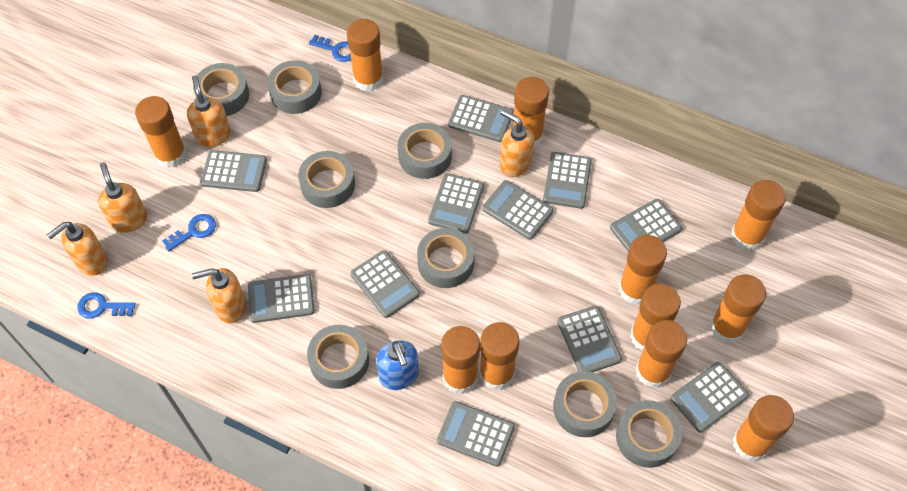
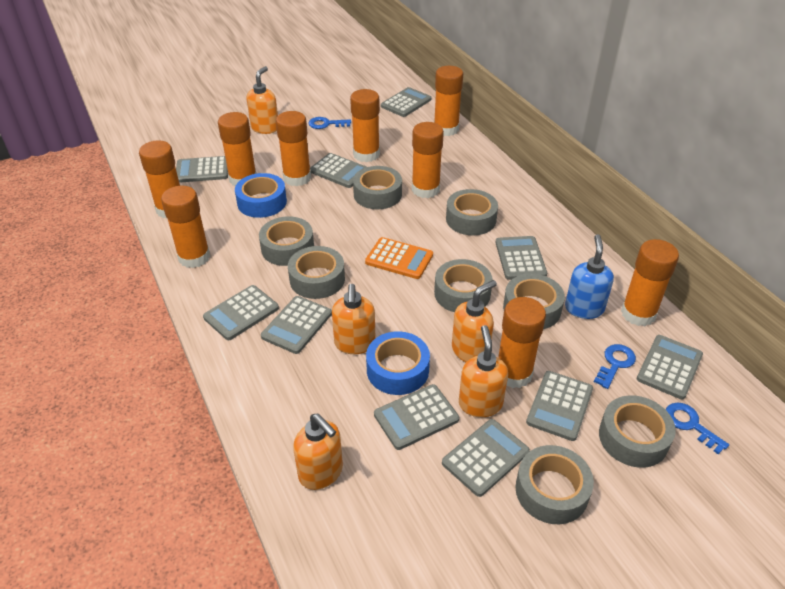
blue tape: 0 -> 2
grey calculator: 11 -> 10
orange calculator: 0 -> 1
orange glue stick: 11 -> 9

